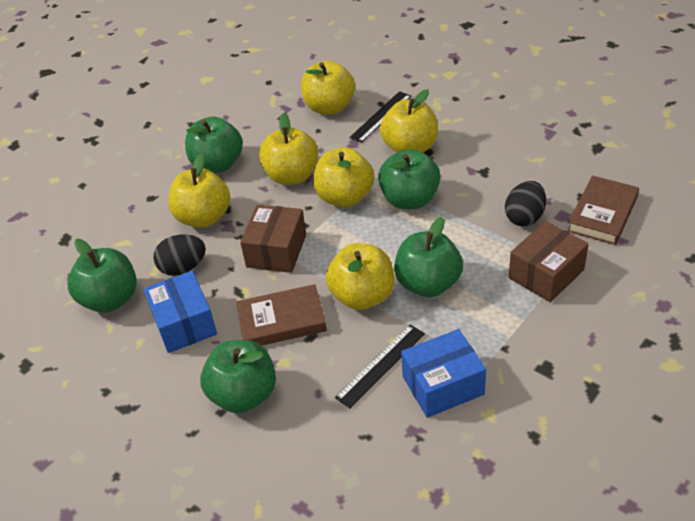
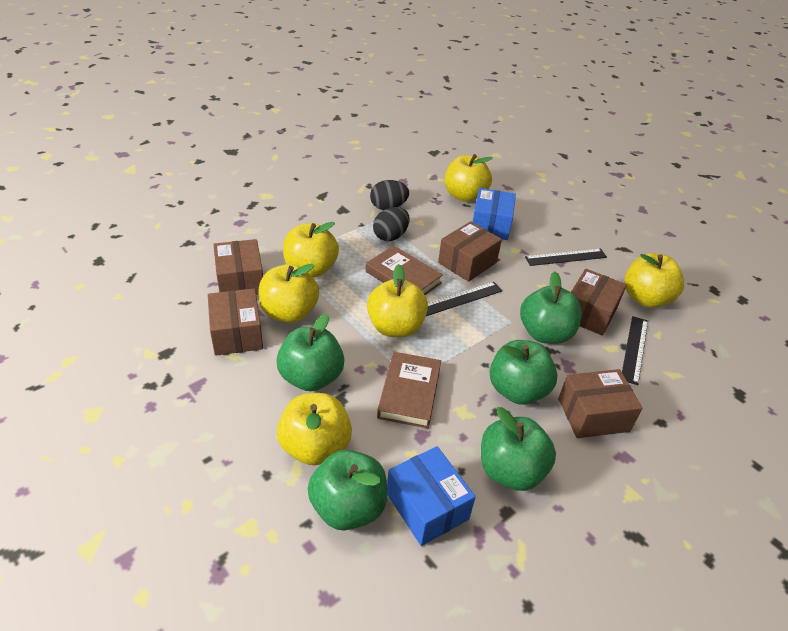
black ruler: 2 -> 3
brown box: 2 -> 5

